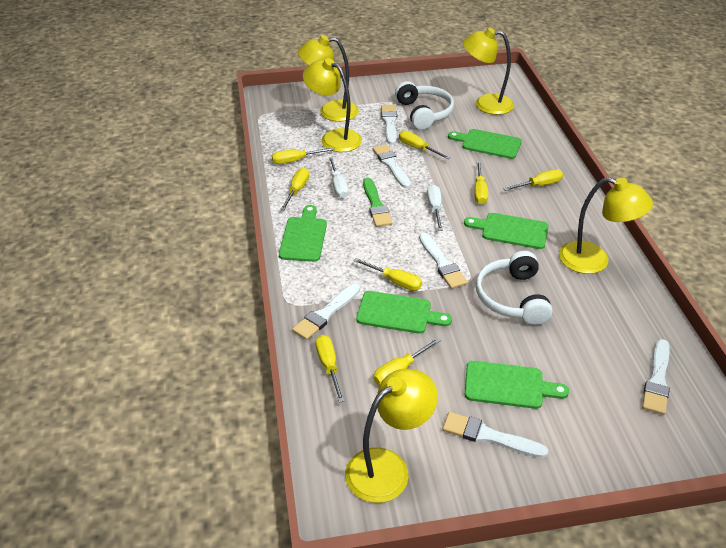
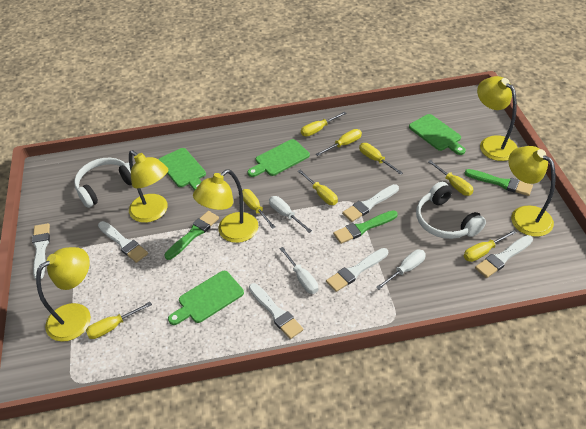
green brush: 1 -> 3
green cutting board: 5 -> 4
white screwdriver: 2 -> 3

